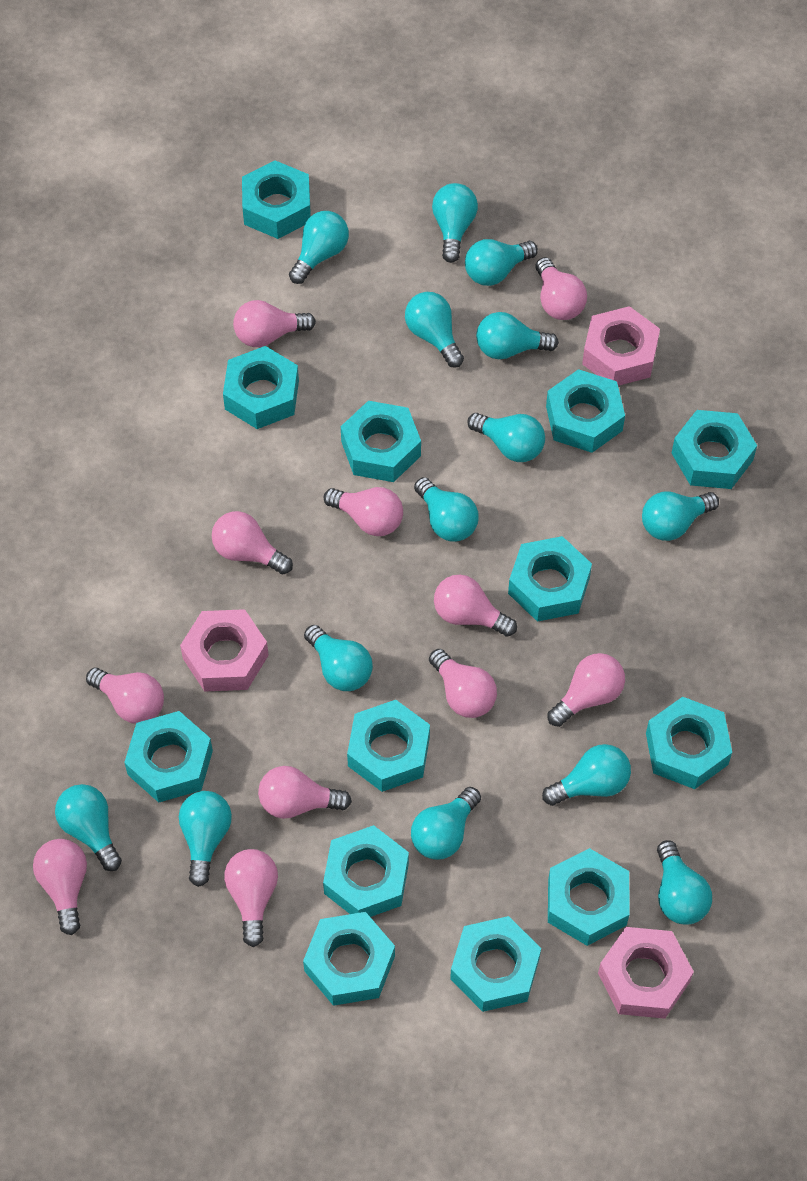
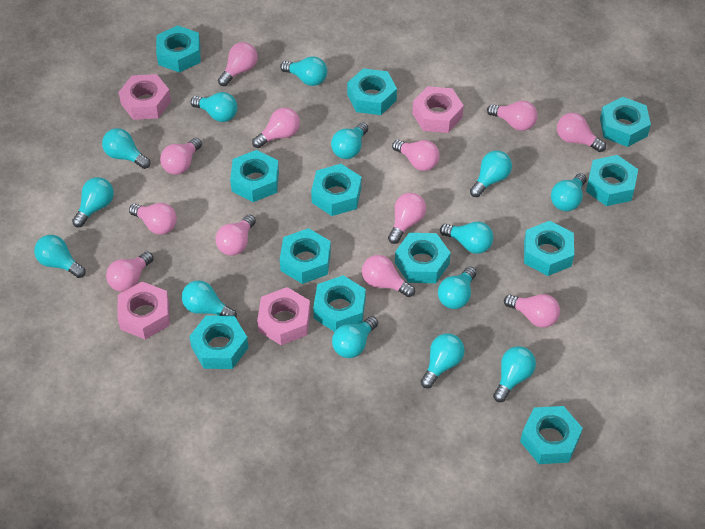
pink light bulb: 11 -> 12
pink nut: 3 -> 4
turquoise nut: 13 -> 12

